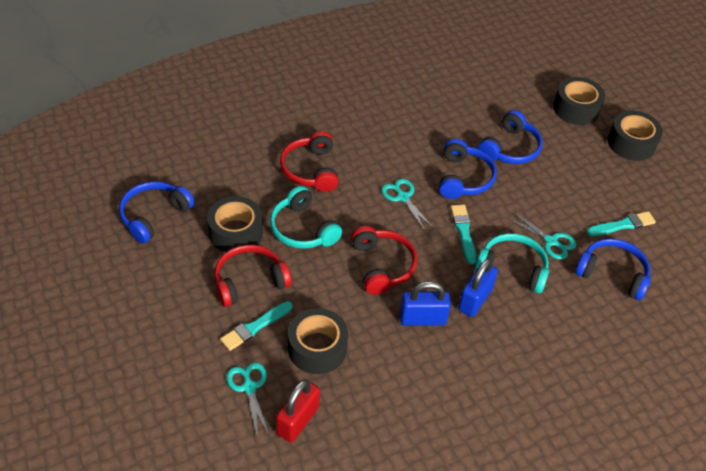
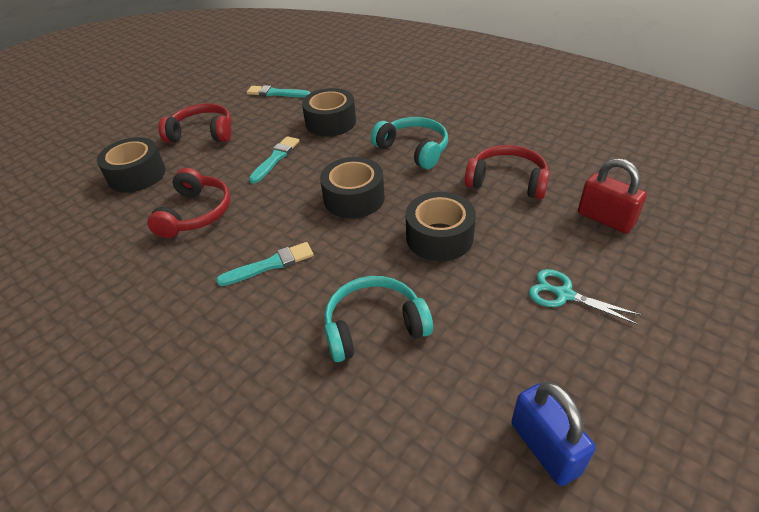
blue headphones: 4 -> 0
blue padlock: 2 -> 1
turquoise scissors: 3 -> 1

